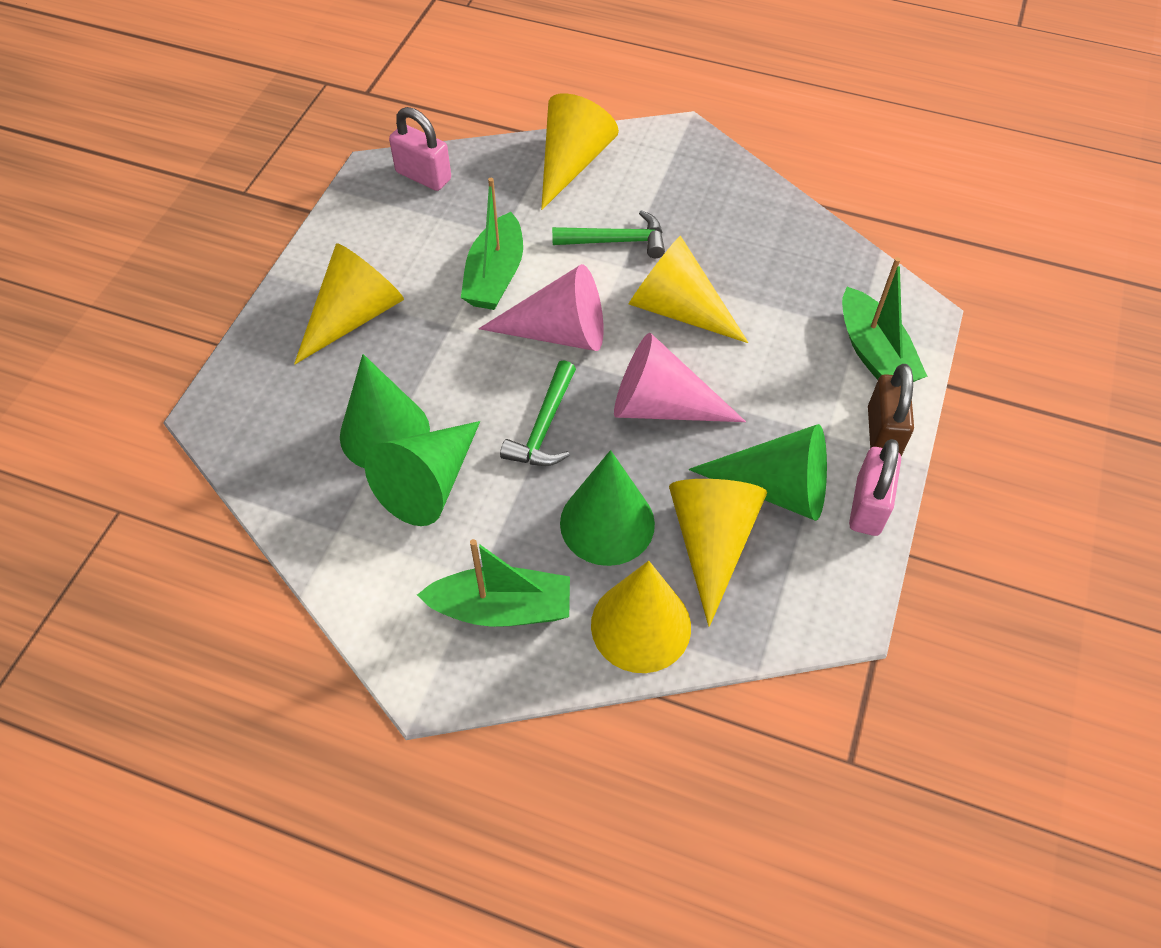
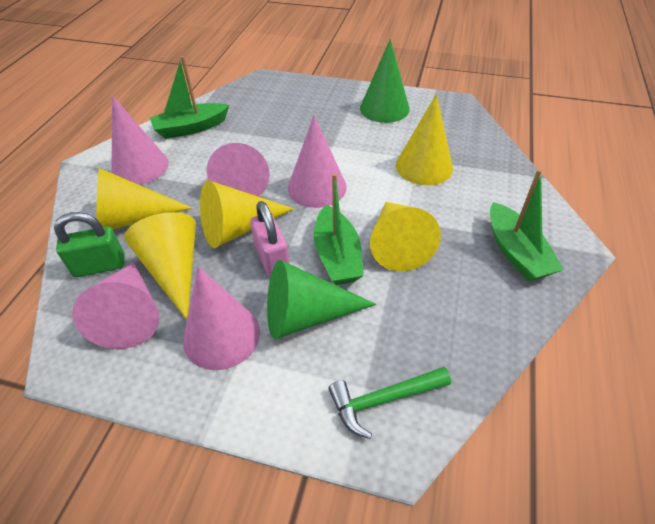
brown padlock: 1 -> 0
green cone: 4 -> 2
green hammer: 2 -> 1
green padlock: 0 -> 1
pink cone: 2 -> 5
pink padlock: 2 -> 1

